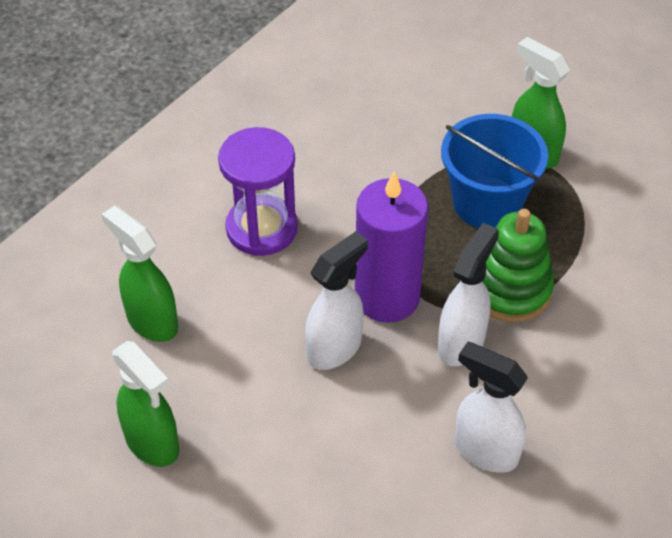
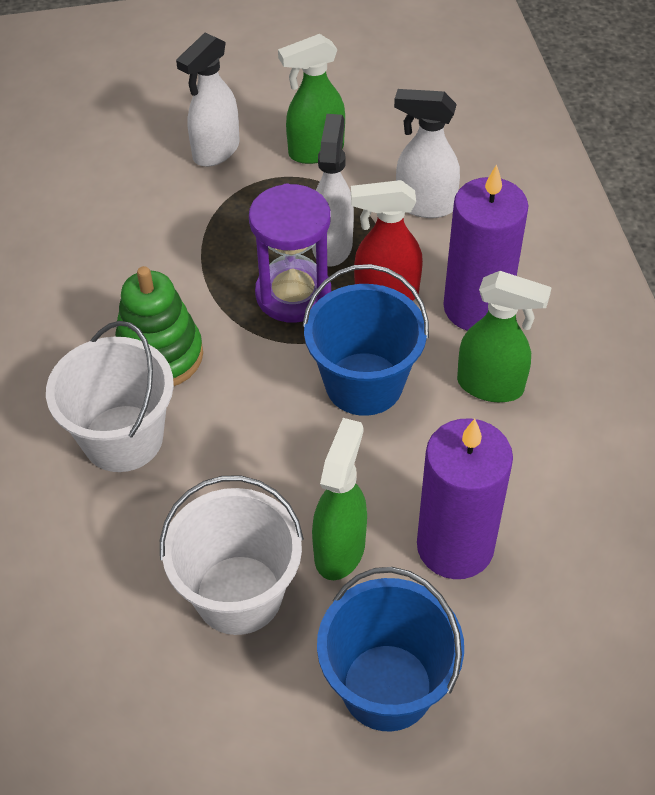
blue bucket: 1 -> 2
purple candle: 1 -> 2
red spray bottle: 0 -> 1
white bucket: 0 -> 2

